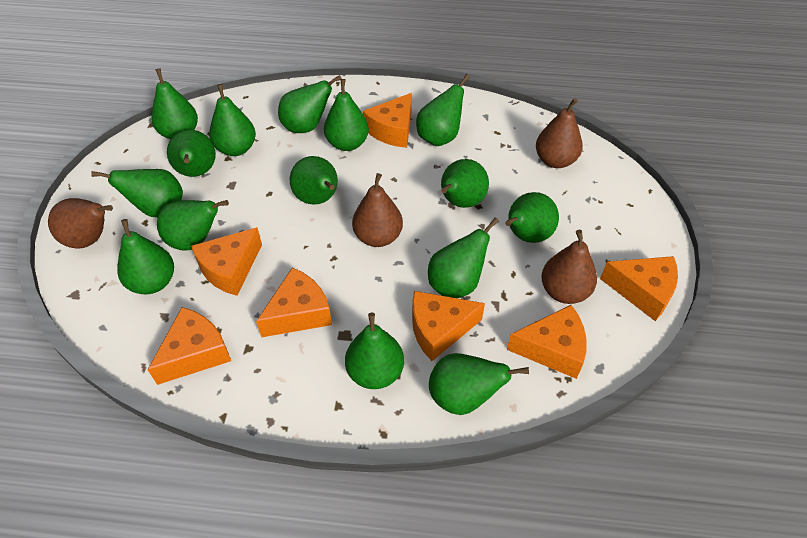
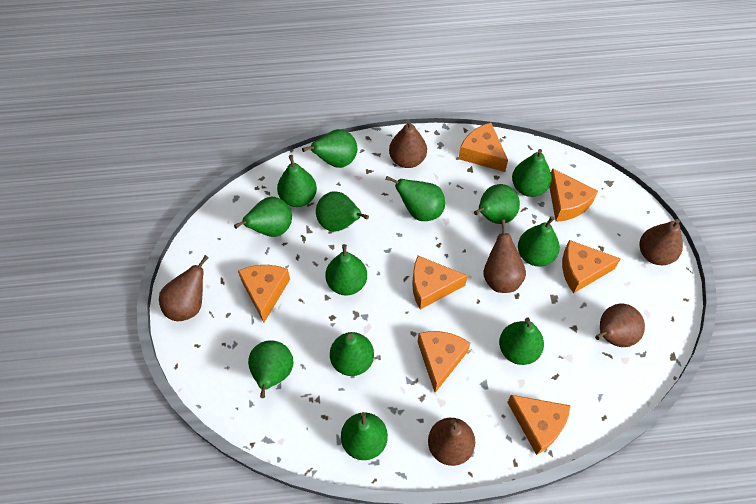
brown pear: 4 -> 6
green pear: 15 -> 13

